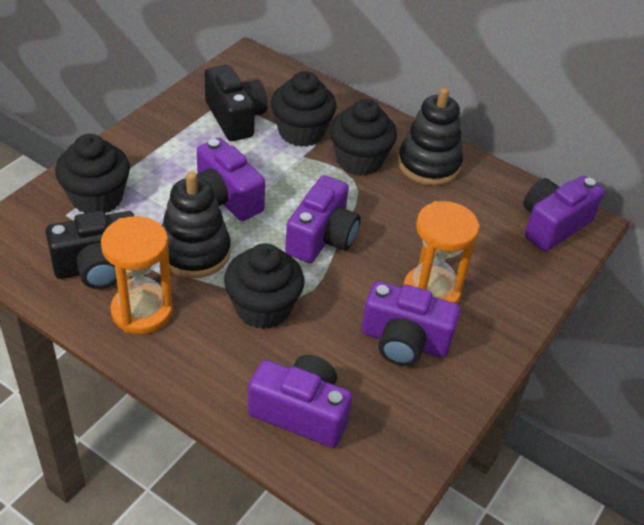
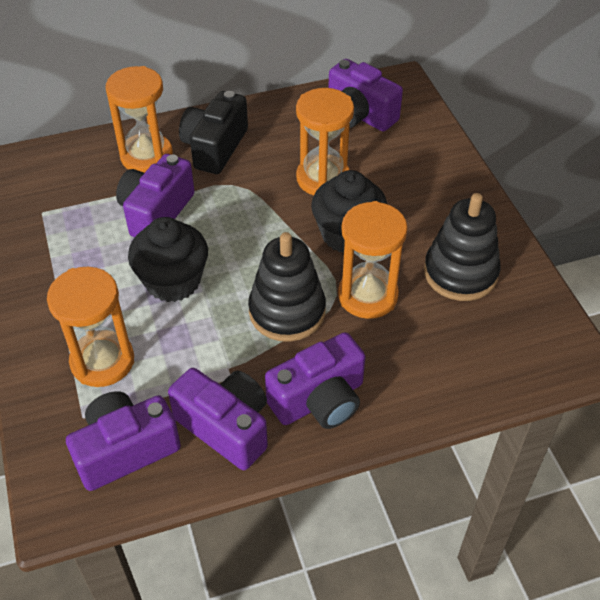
black camera: 2 -> 1
black cupcake: 4 -> 2
orange hourglass: 2 -> 4

